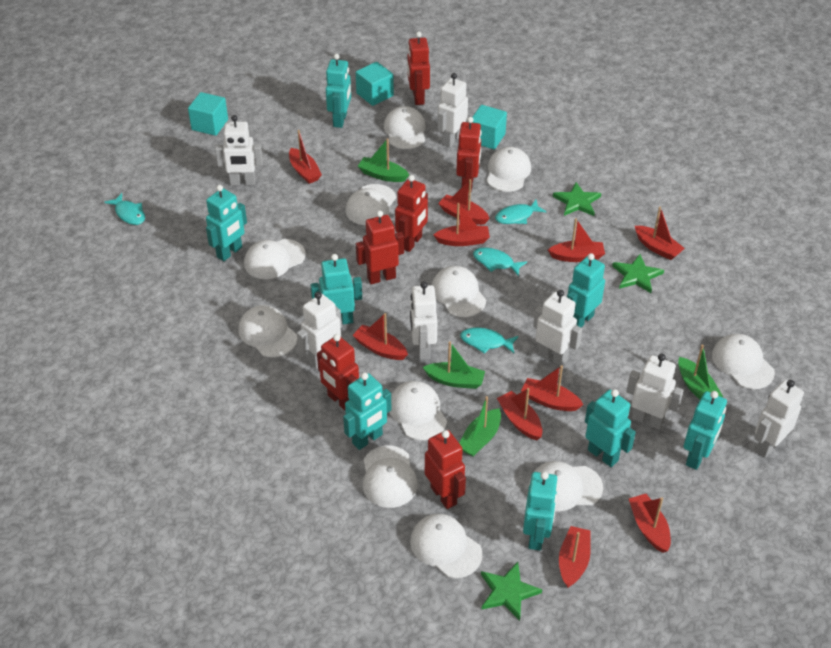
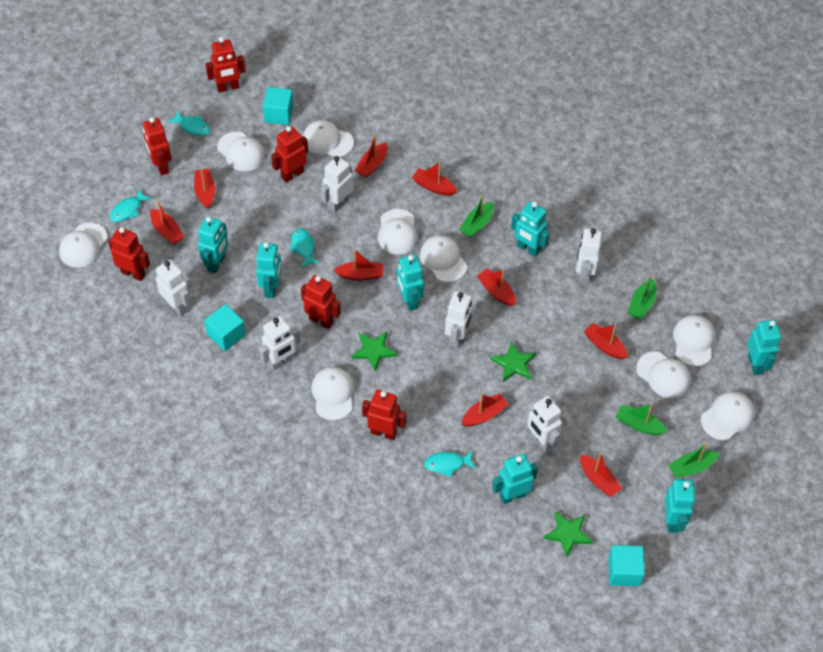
red boat: 10 -> 9
turquoise robot: 8 -> 7
white cap: 11 -> 9
white robot: 7 -> 6

